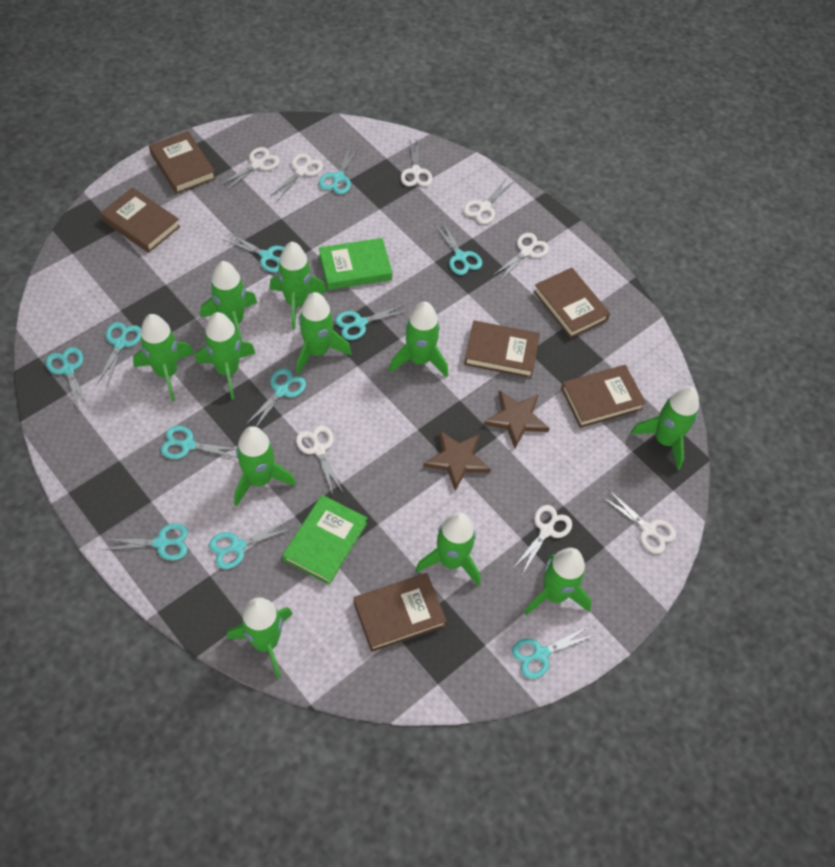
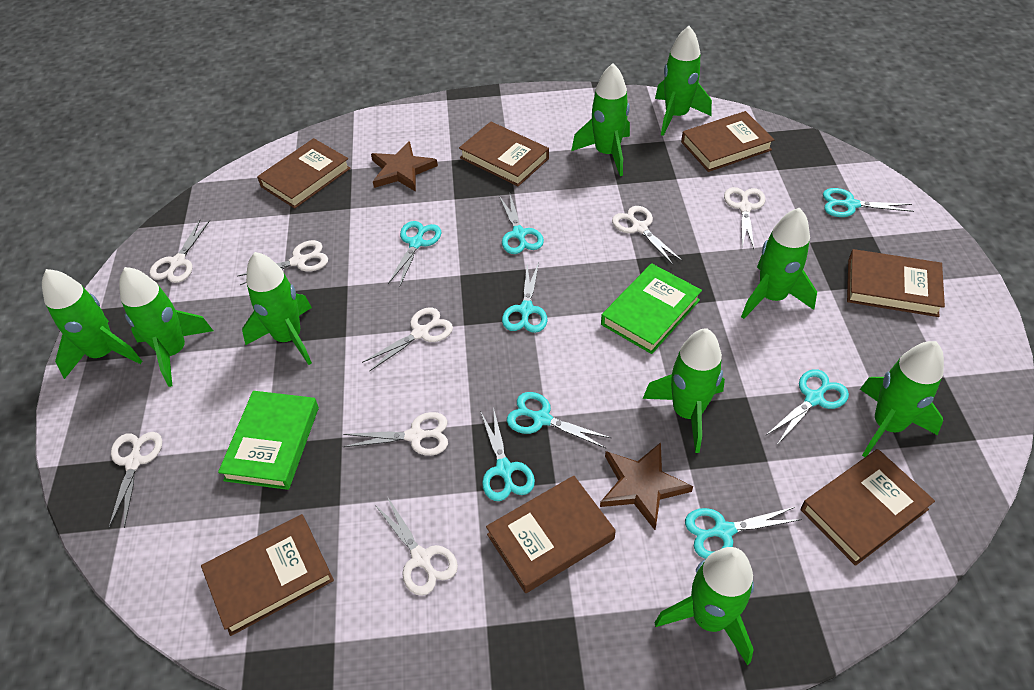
brown book: 6 -> 7
green rocket: 11 -> 9
turquoise scissors: 11 -> 8

